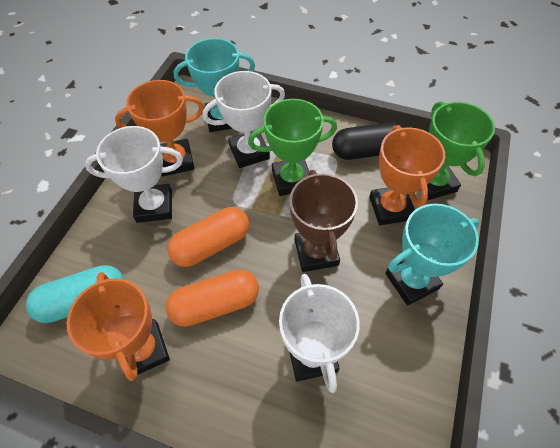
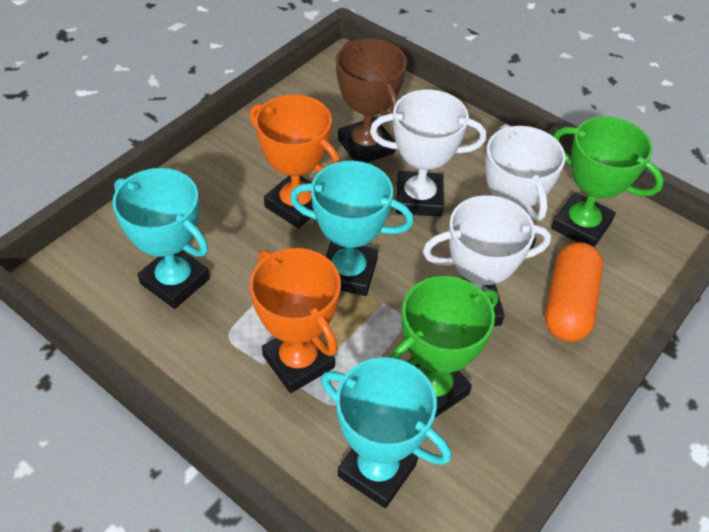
black capsule: 1 -> 0
orange capsule: 2 -> 1
orange trophy: 3 -> 2
turquoise capsule: 1 -> 0
turquoise trophy: 2 -> 3

